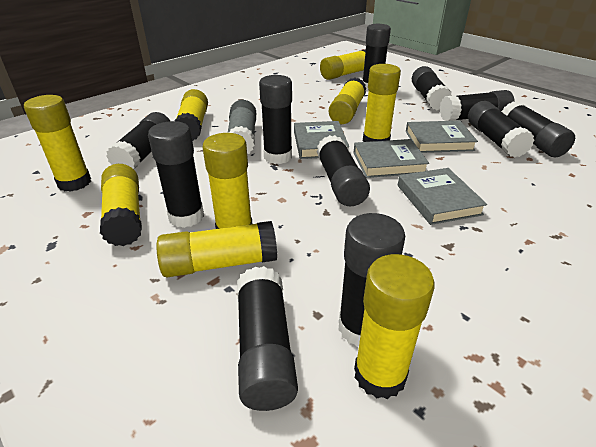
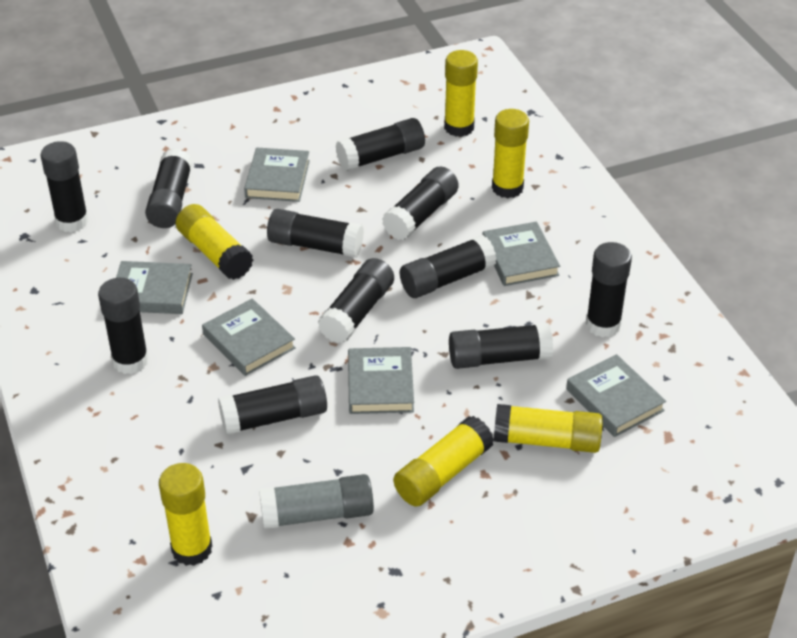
grey book: 4 -> 6
yellow glue stick: 9 -> 6

